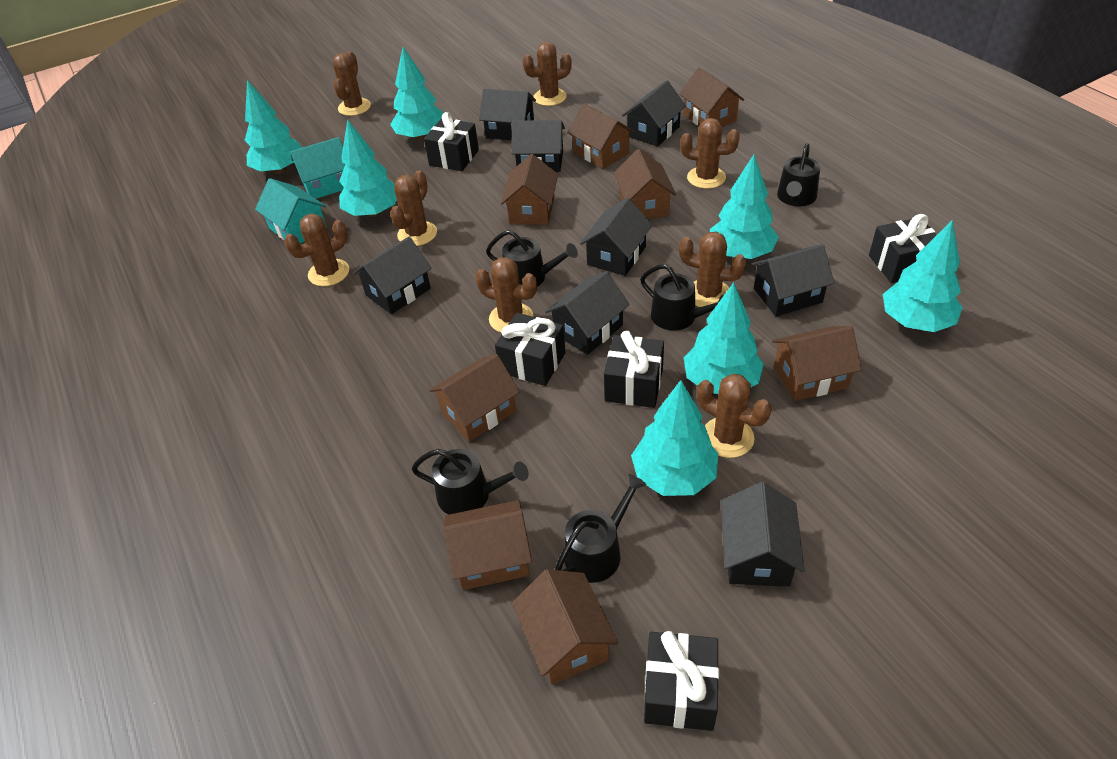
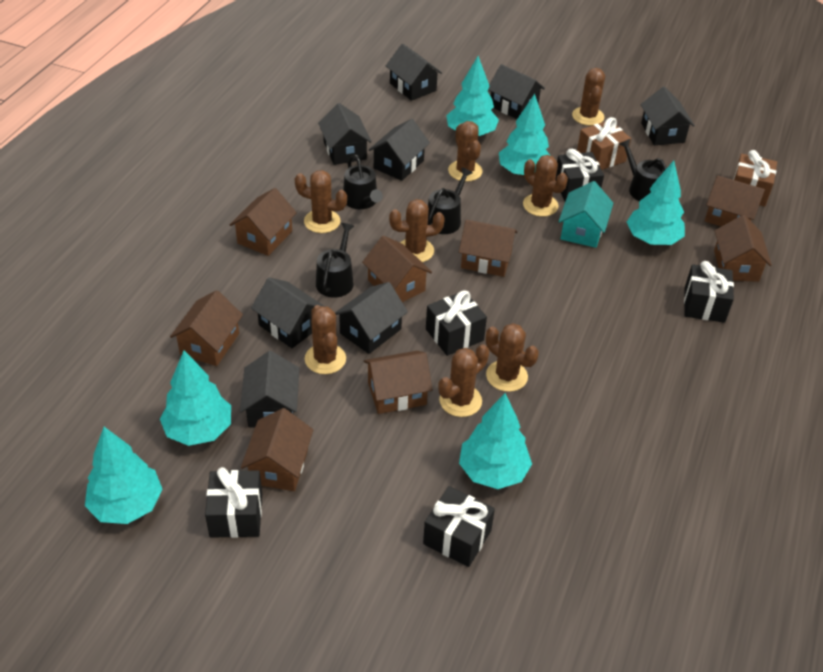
black watering can: 5 -> 4
brown gift: 0 -> 2
turquoise house: 2 -> 1
turquoise tree: 7 -> 6

